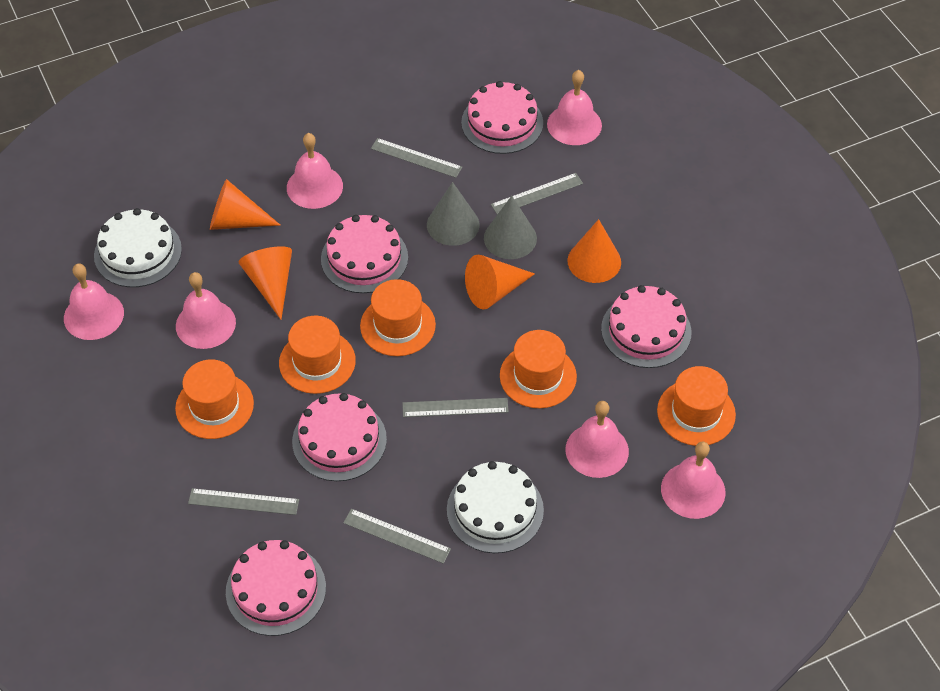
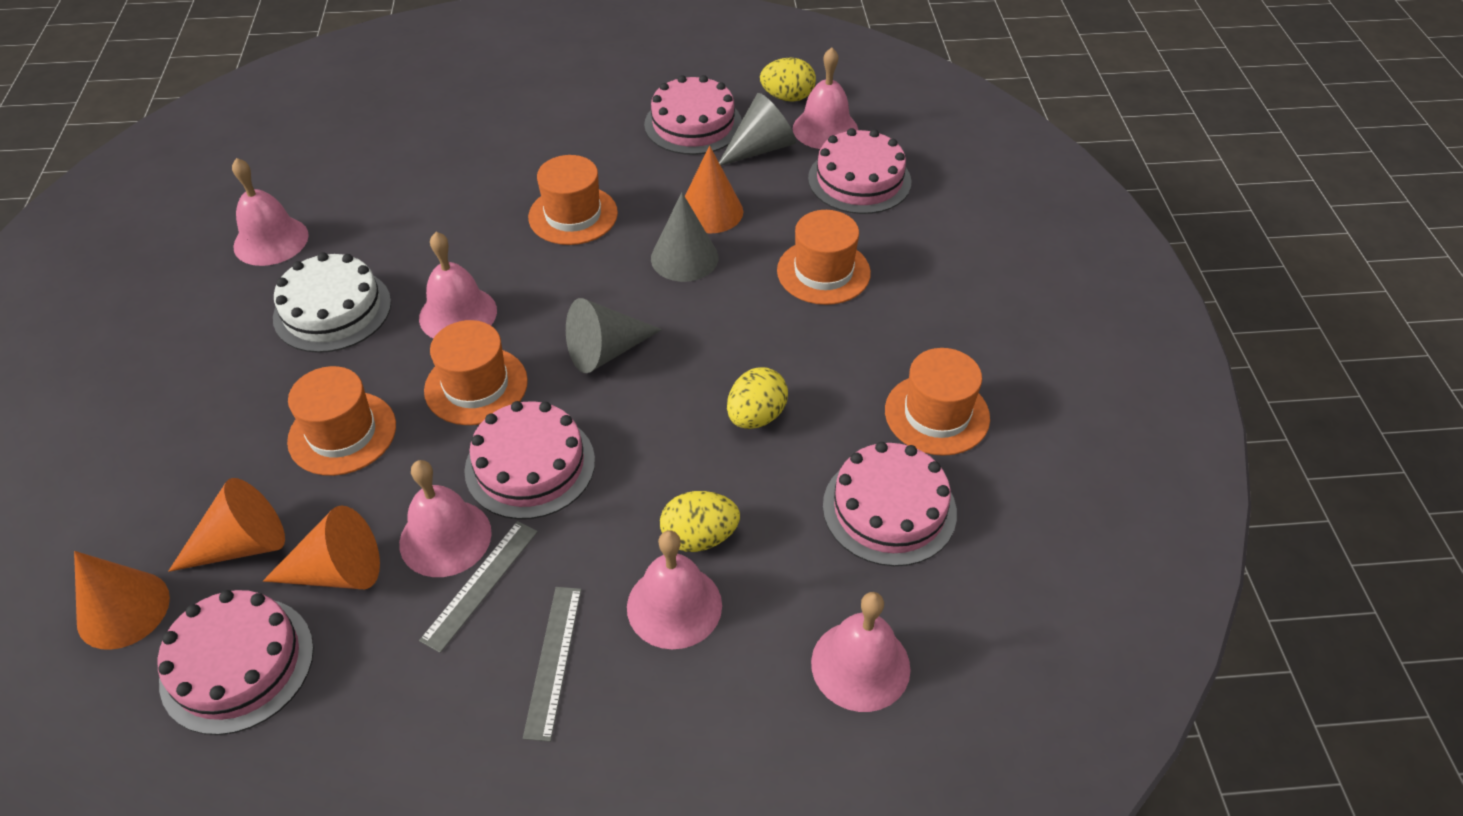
grey cone: 2 -> 3
grey ruler: 5 -> 2
white cake: 2 -> 1
yellow egg: 0 -> 3

